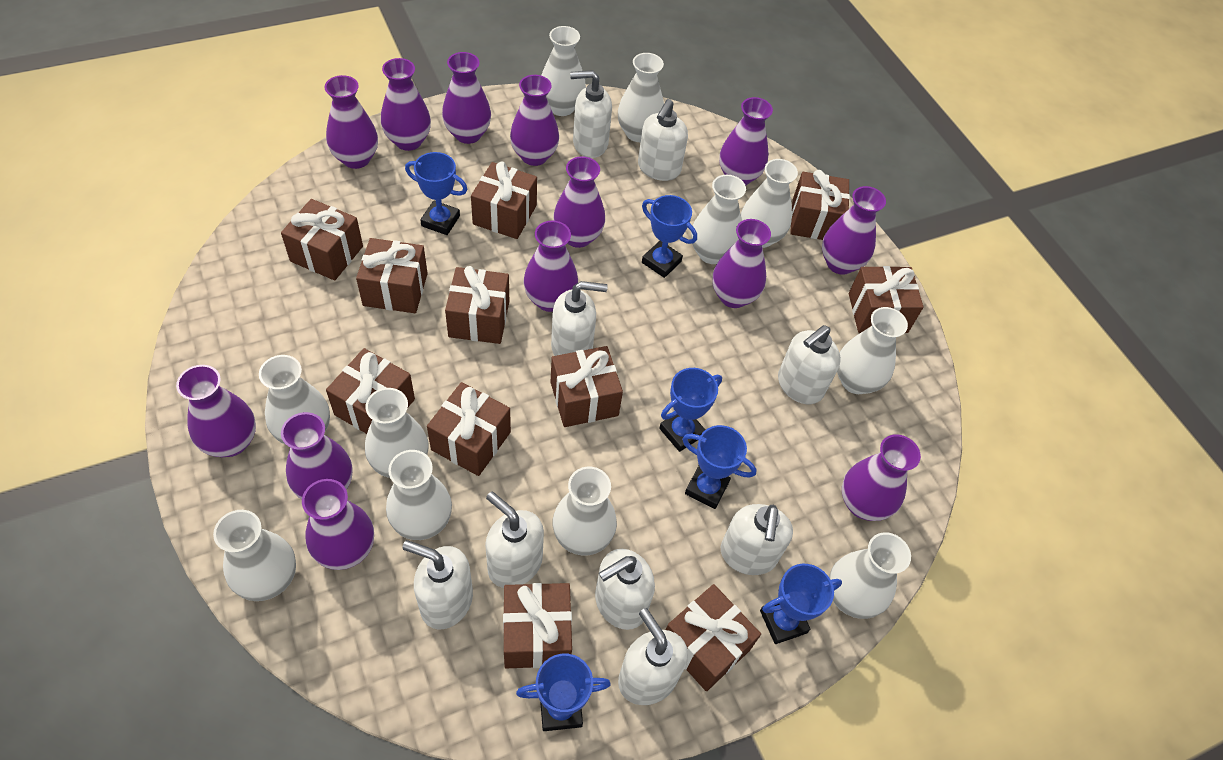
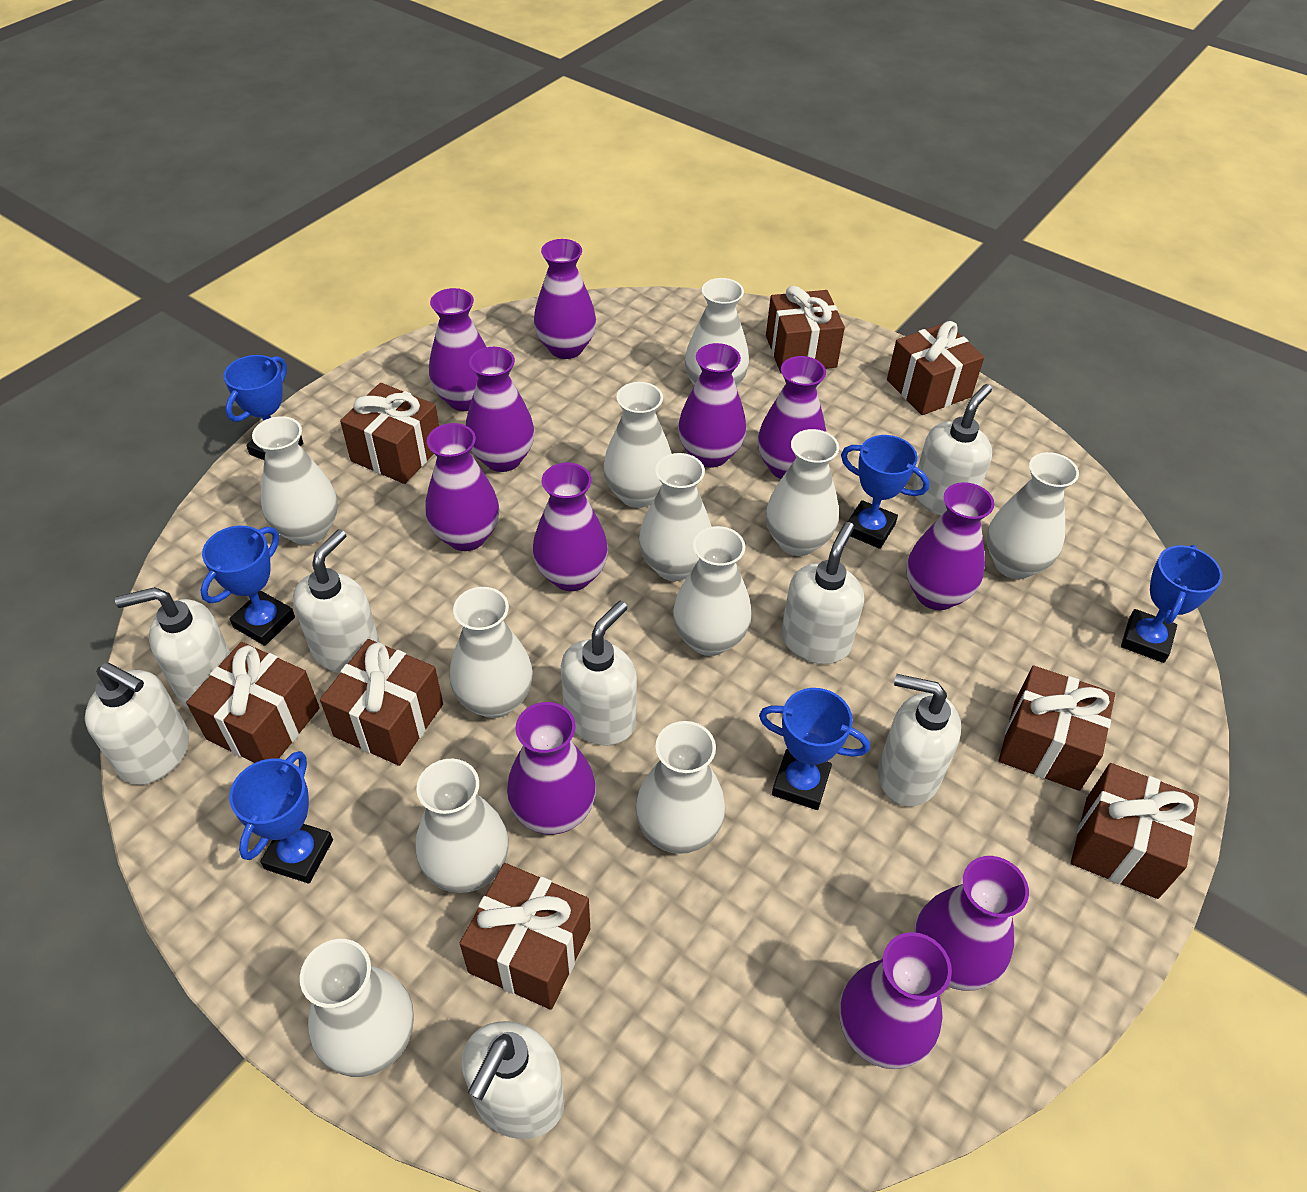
brown gift: 11 -> 8
purple vase: 13 -> 11
white soap dispenser: 9 -> 8

